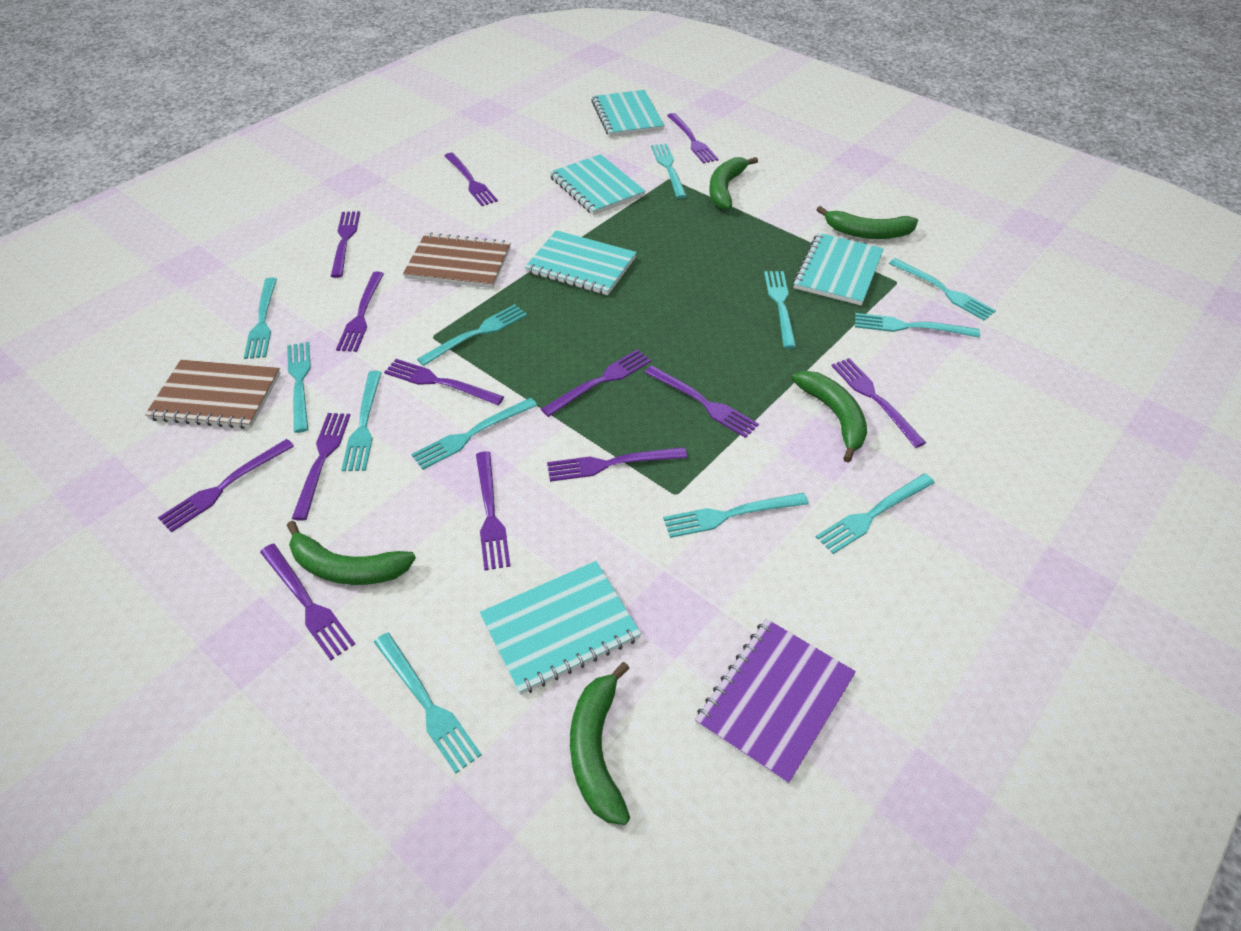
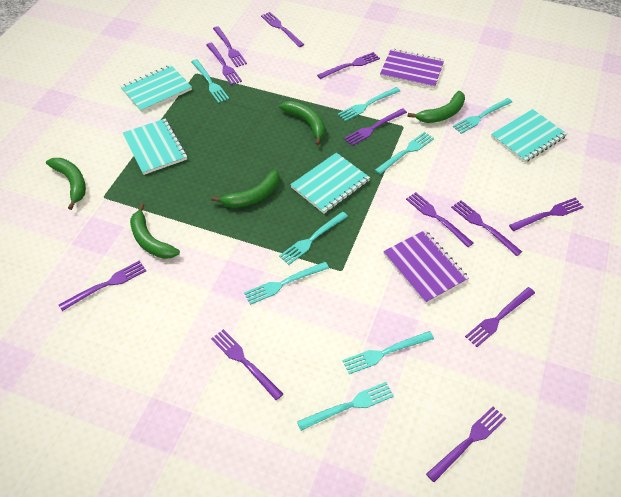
brown notebook: 2 -> 0
purple fork: 13 -> 12
purple notebook: 1 -> 2
turquoise fork: 12 -> 8
turquoise notebook: 5 -> 4

